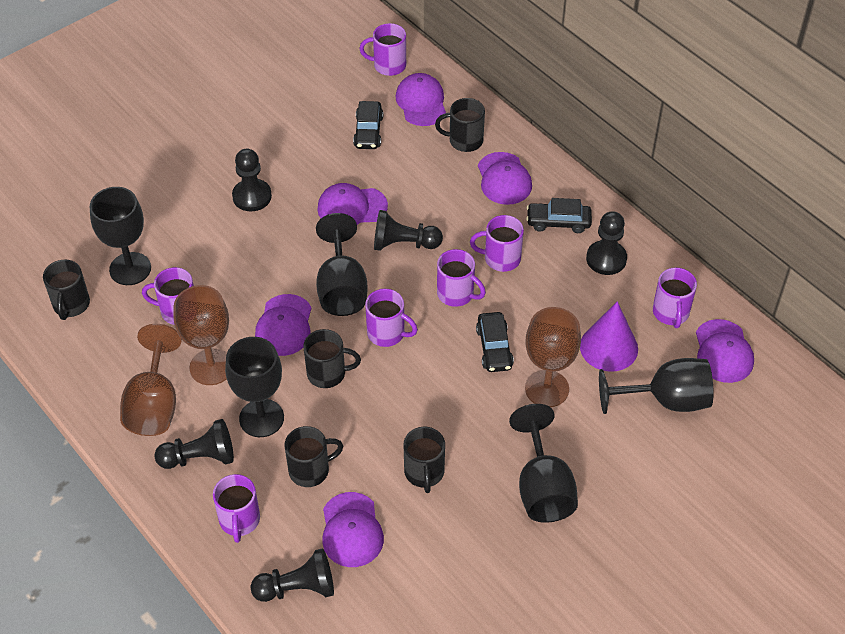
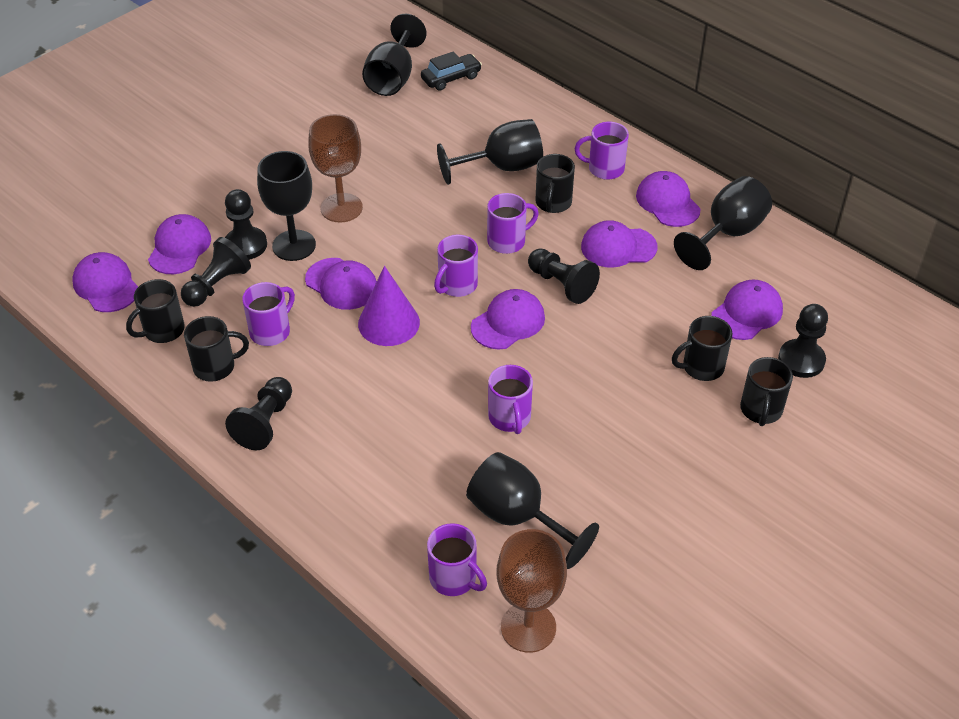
black car: 3 -> 1
brown goblet: 3 -> 2
purple cap: 6 -> 7
purple mug: 7 -> 6

